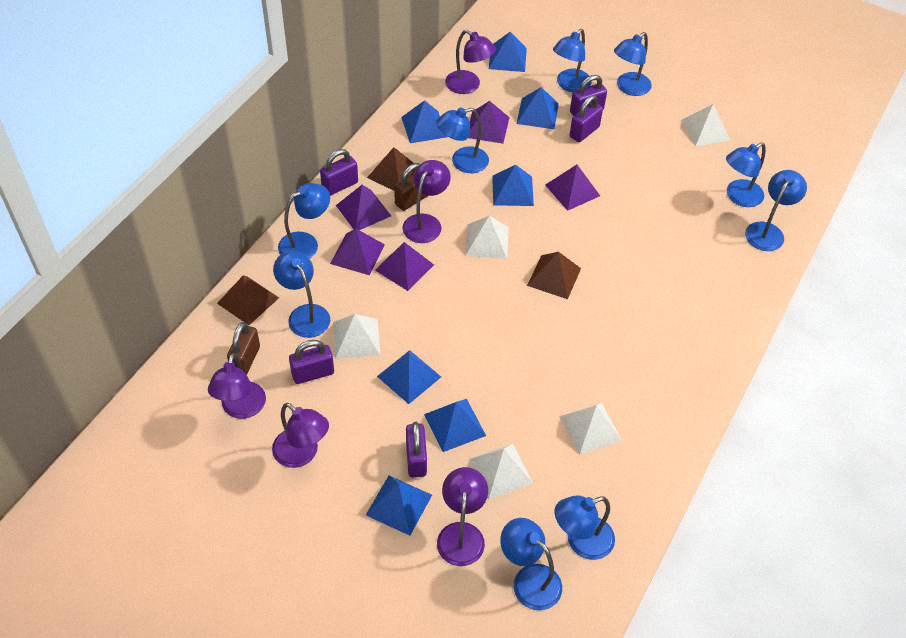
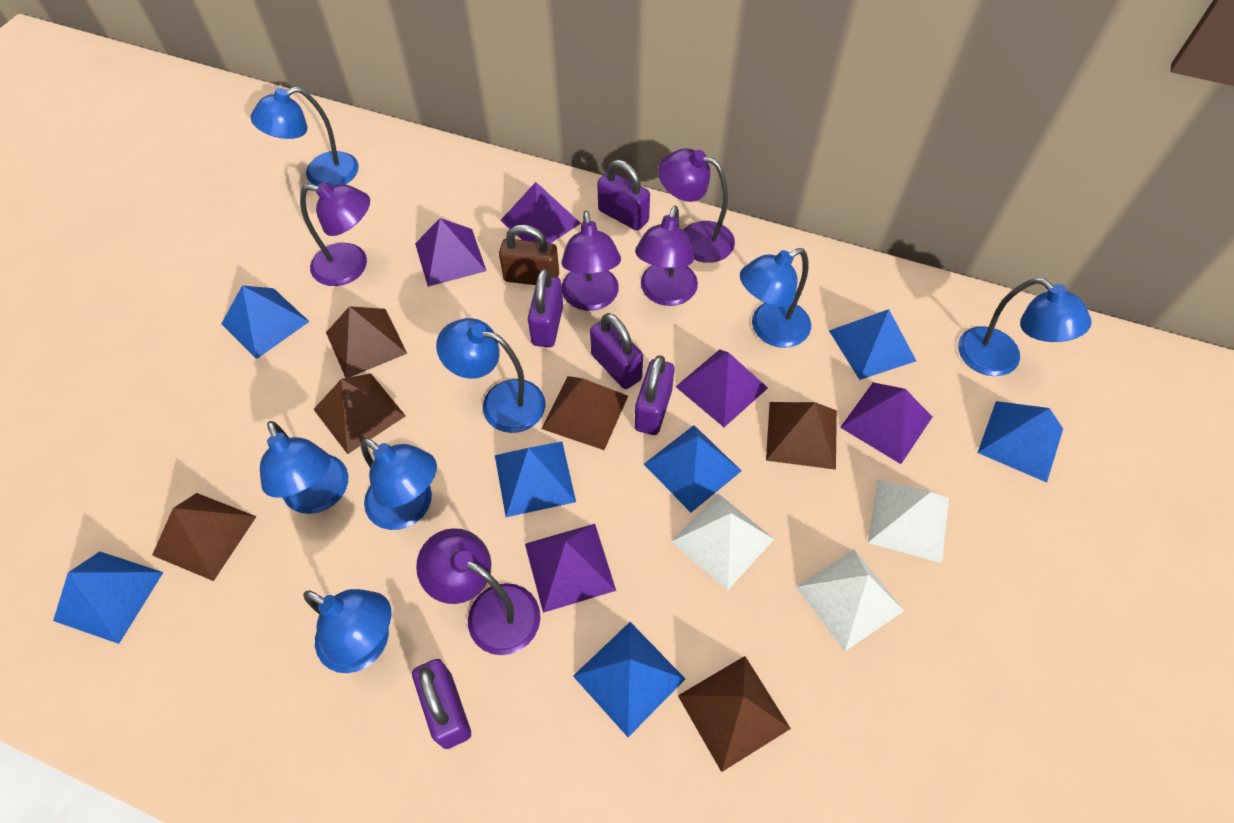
blue lamp: 9 -> 7
brown padlock: 2 -> 1
brown pyramid: 3 -> 6
white pyramid: 5 -> 3

